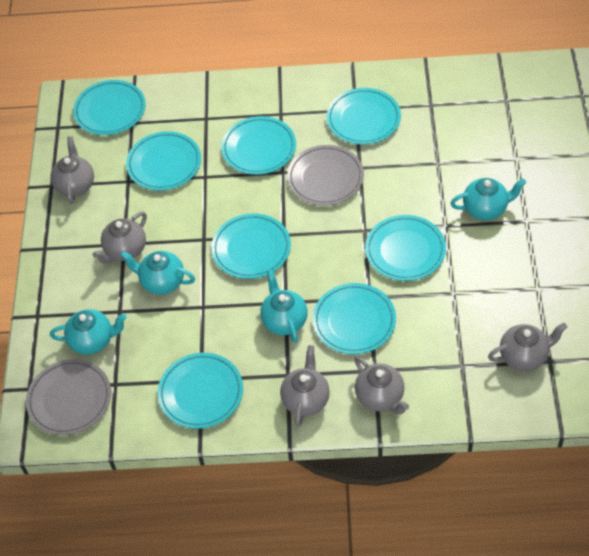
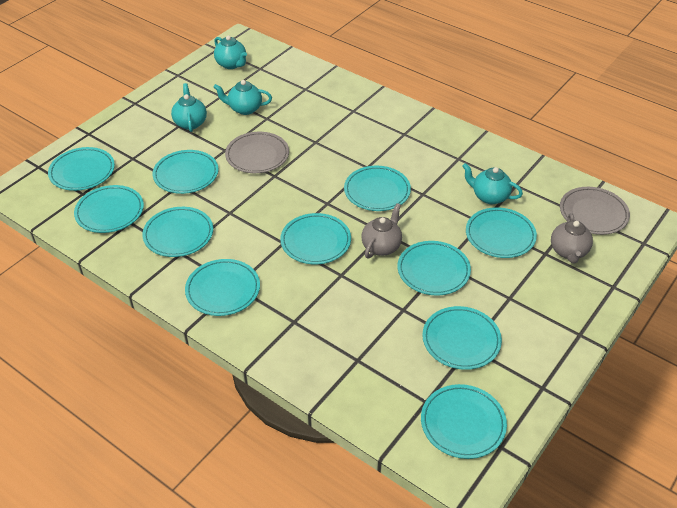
grey teapot: 5 -> 2
turquoise plate: 8 -> 11

